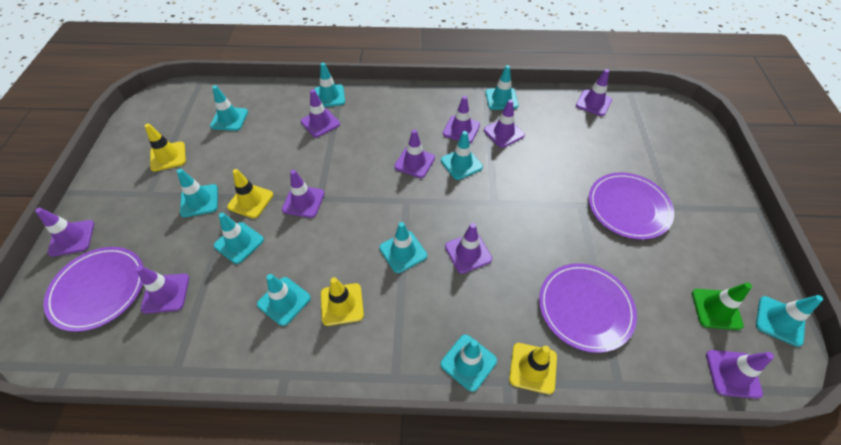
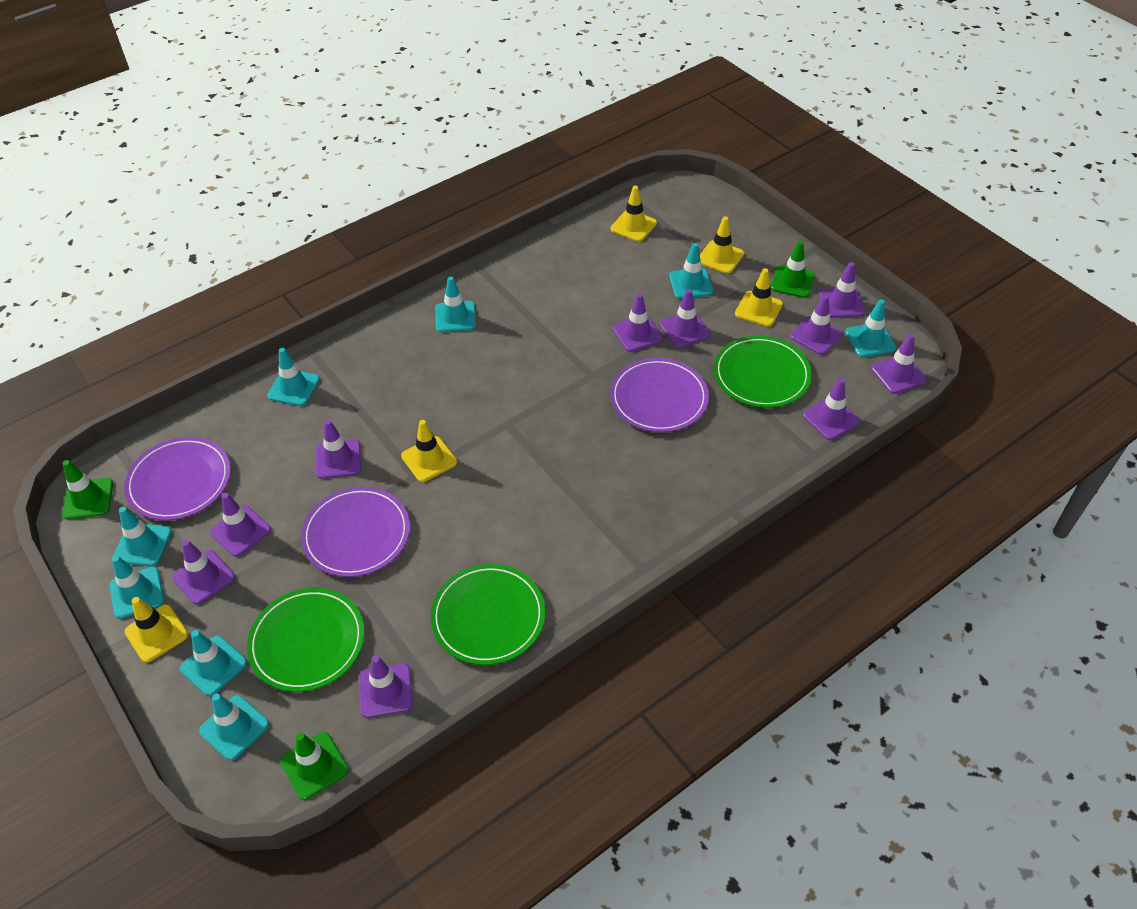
green plate: 0 -> 3
green traffic cone: 1 -> 3
turquoise traffic cone: 10 -> 8
yellow traffic cone: 4 -> 5

